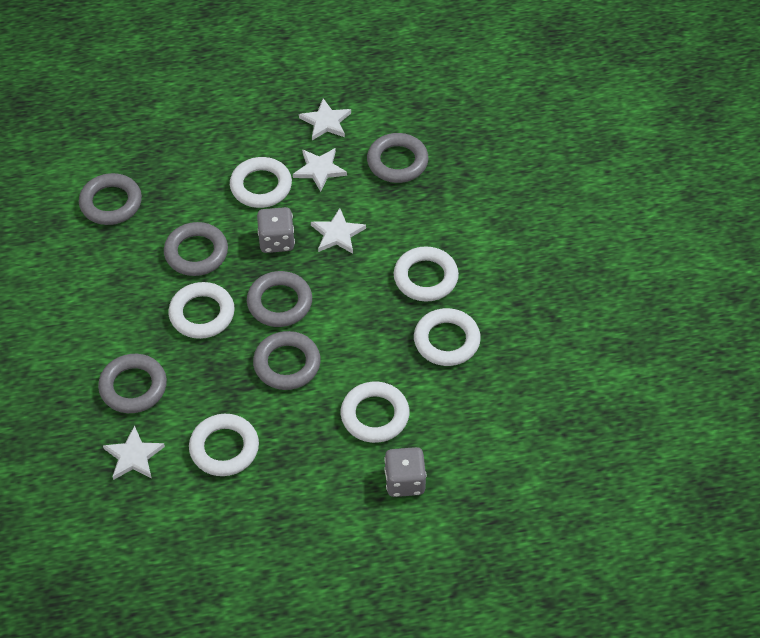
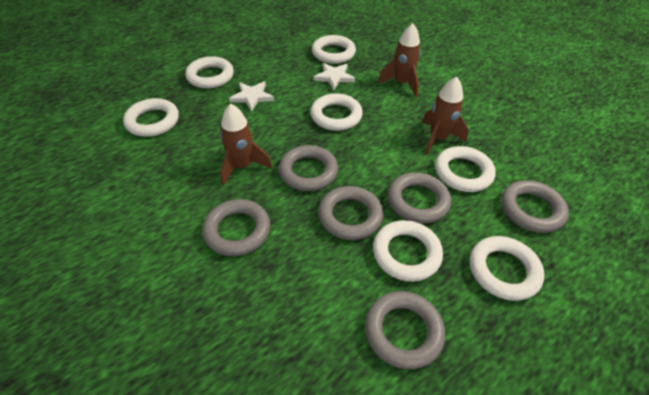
brown rocket: 0 -> 3
grey dice: 2 -> 0
white ring: 6 -> 7
white star: 4 -> 2

